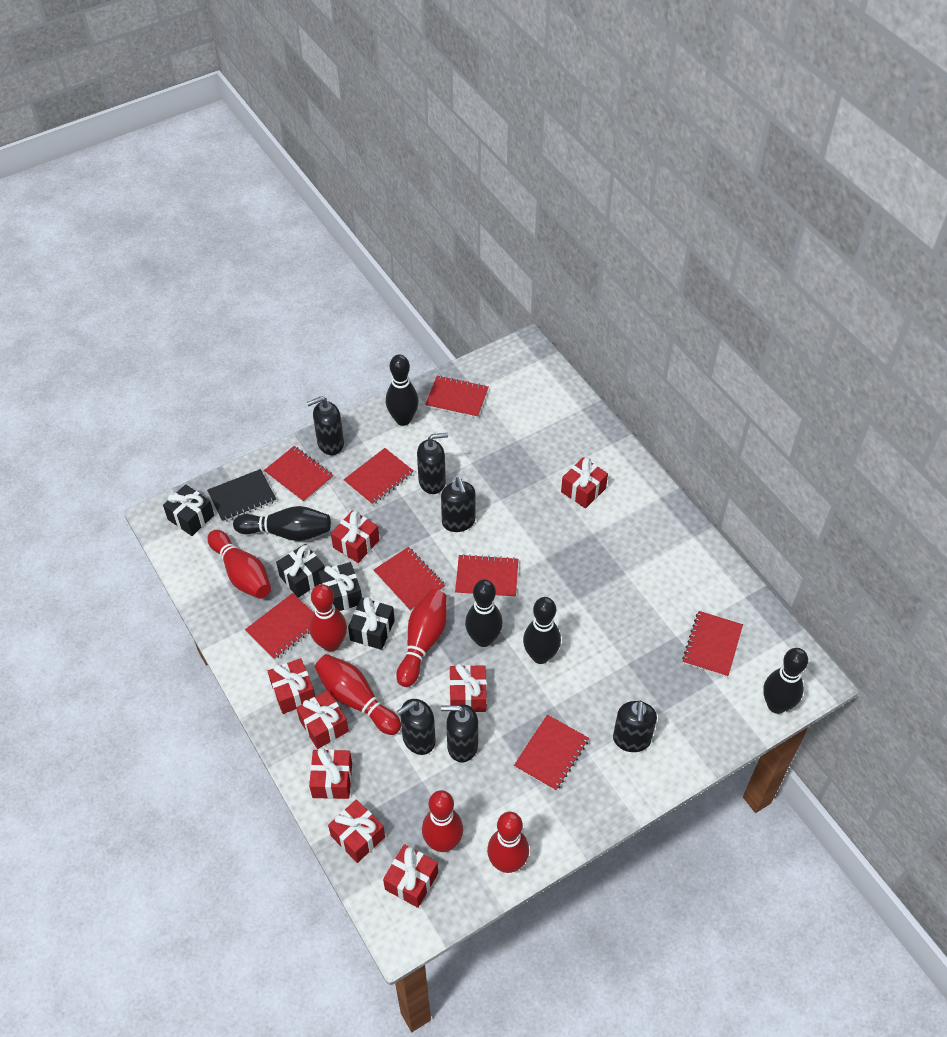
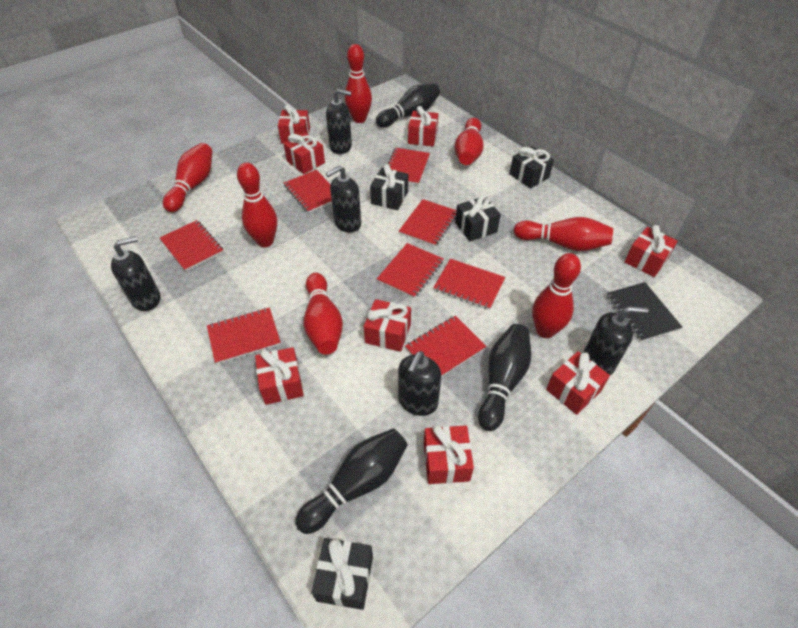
black bowling pin: 5 -> 3
black soap dispenser: 6 -> 5
red bowling pin: 6 -> 7

